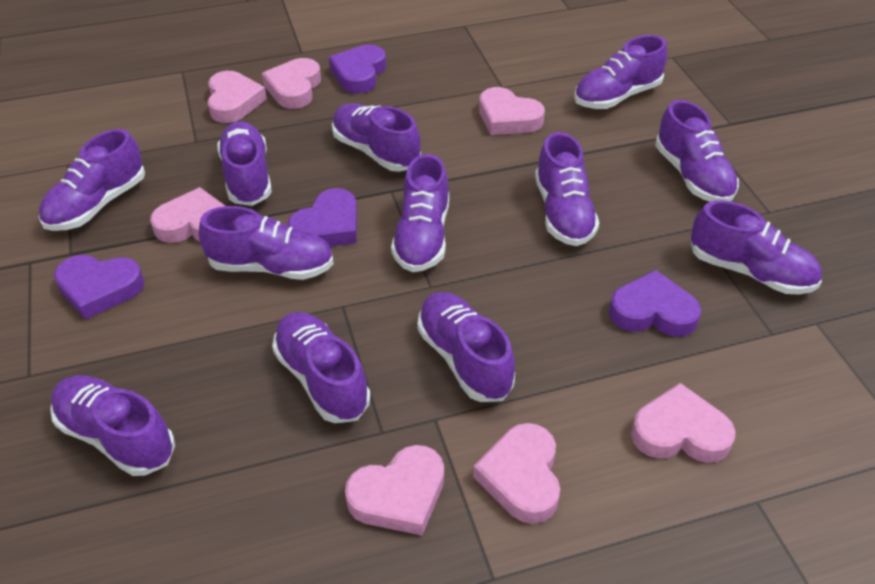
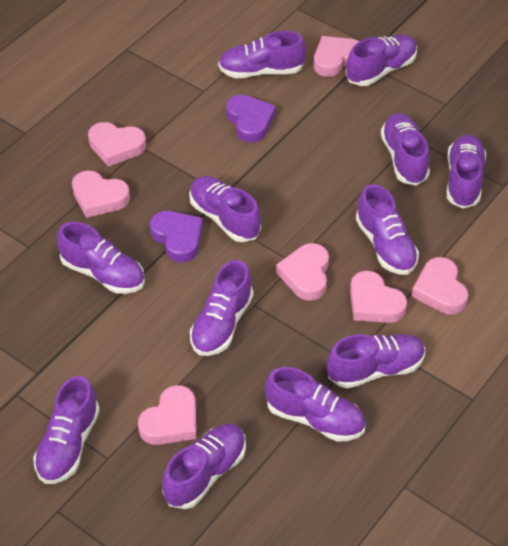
purple heart: 4 -> 2

